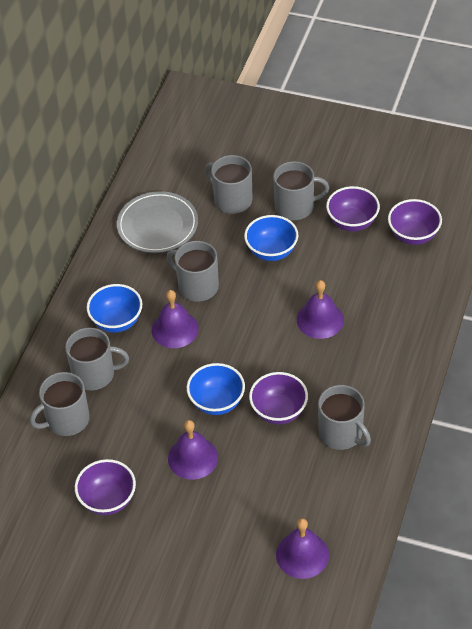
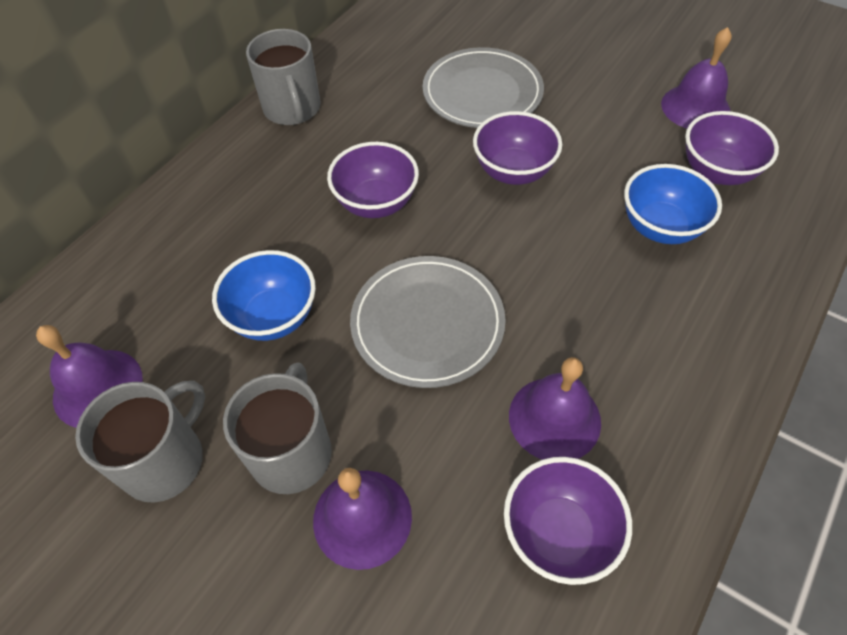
blue bowl: 3 -> 2
grey mug: 6 -> 3
grey plate: 1 -> 2

